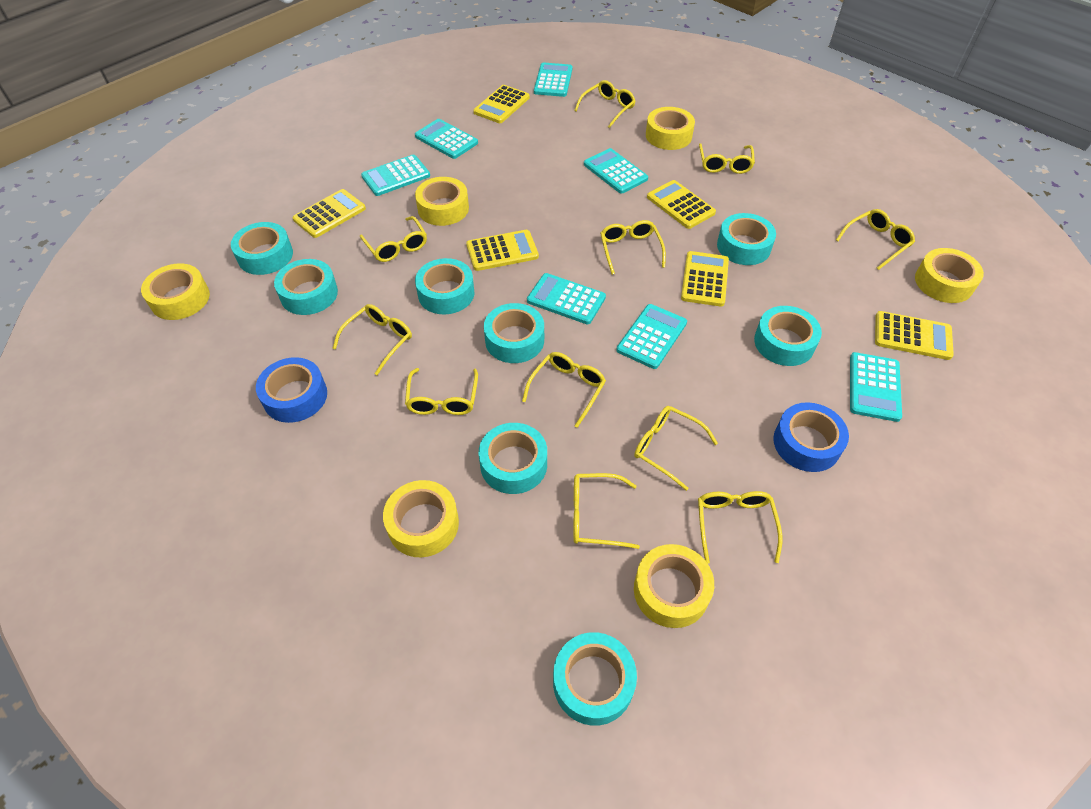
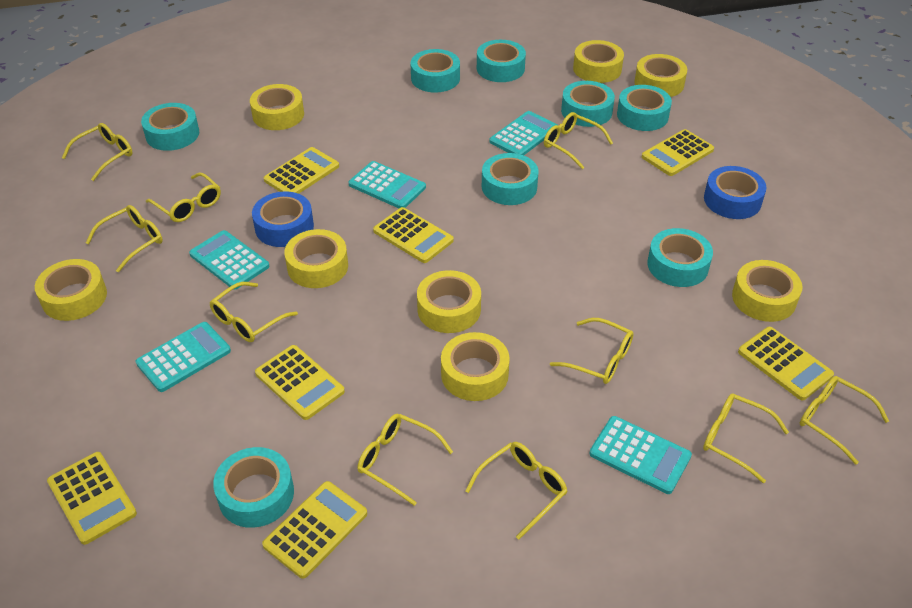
turquoise calculator: 7 -> 5
yellow calculator: 6 -> 7
yellow glasses: 11 -> 10
yellow tape: 6 -> 8

